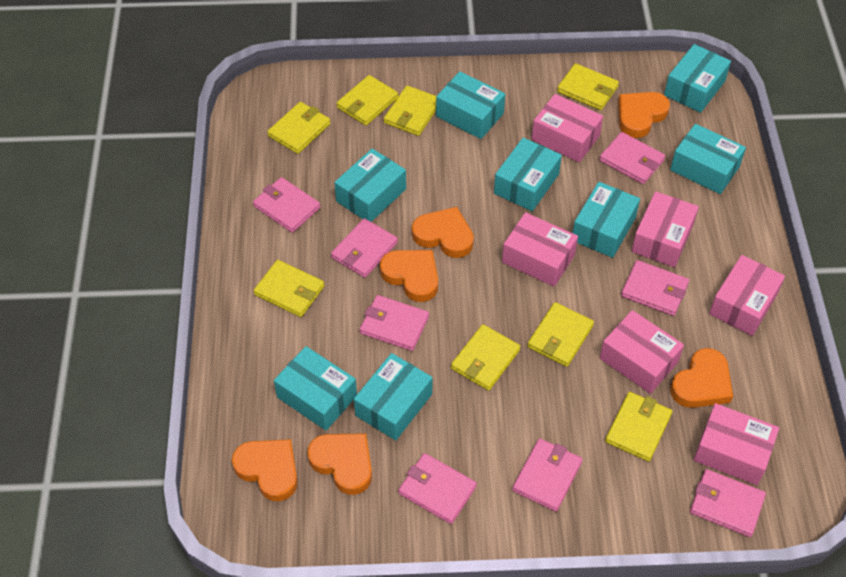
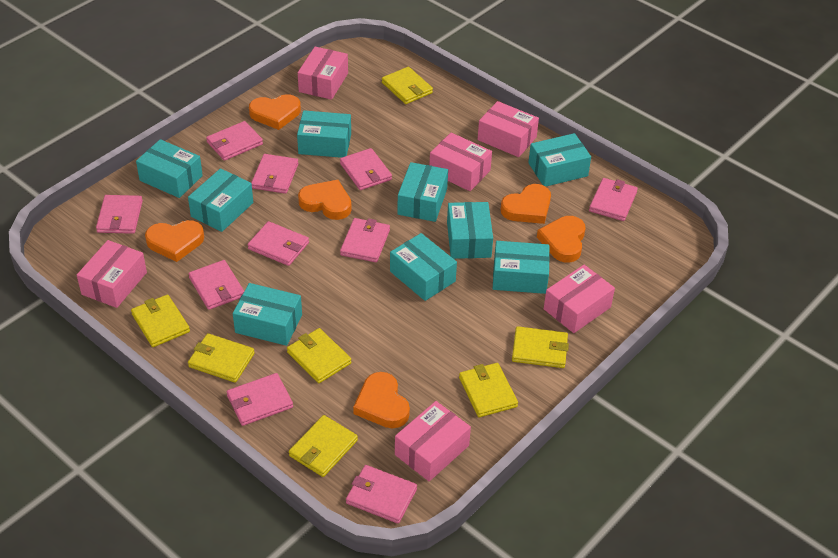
pink wallet: 8 -> 10
turquoise box: 8 -> 9
yellow wallet: 8 -> 7

